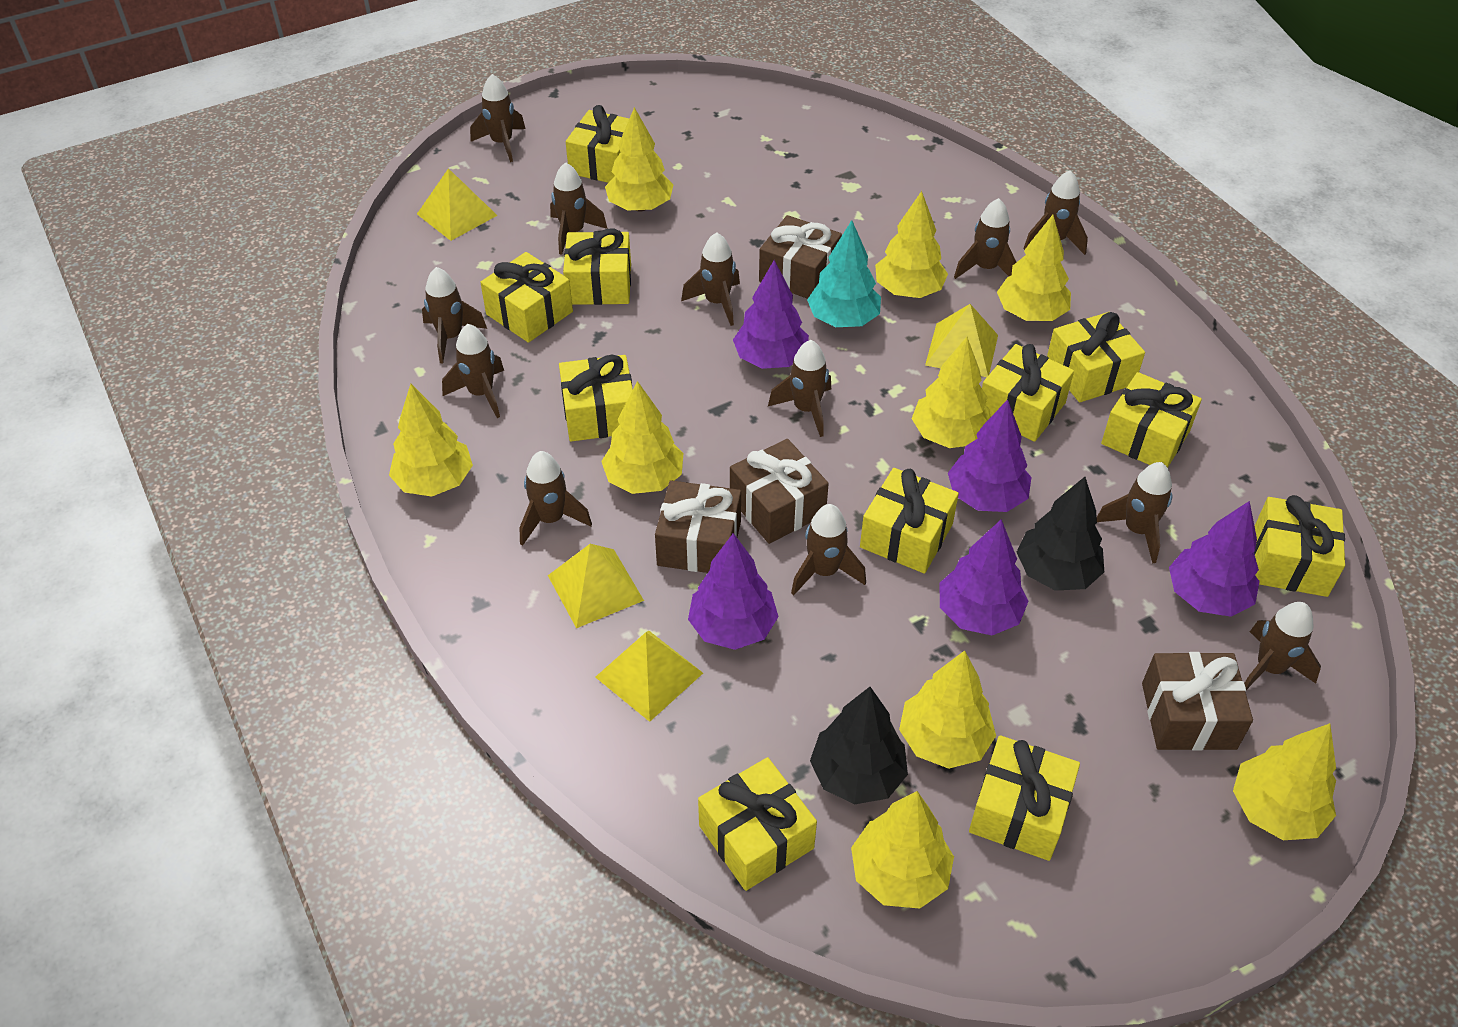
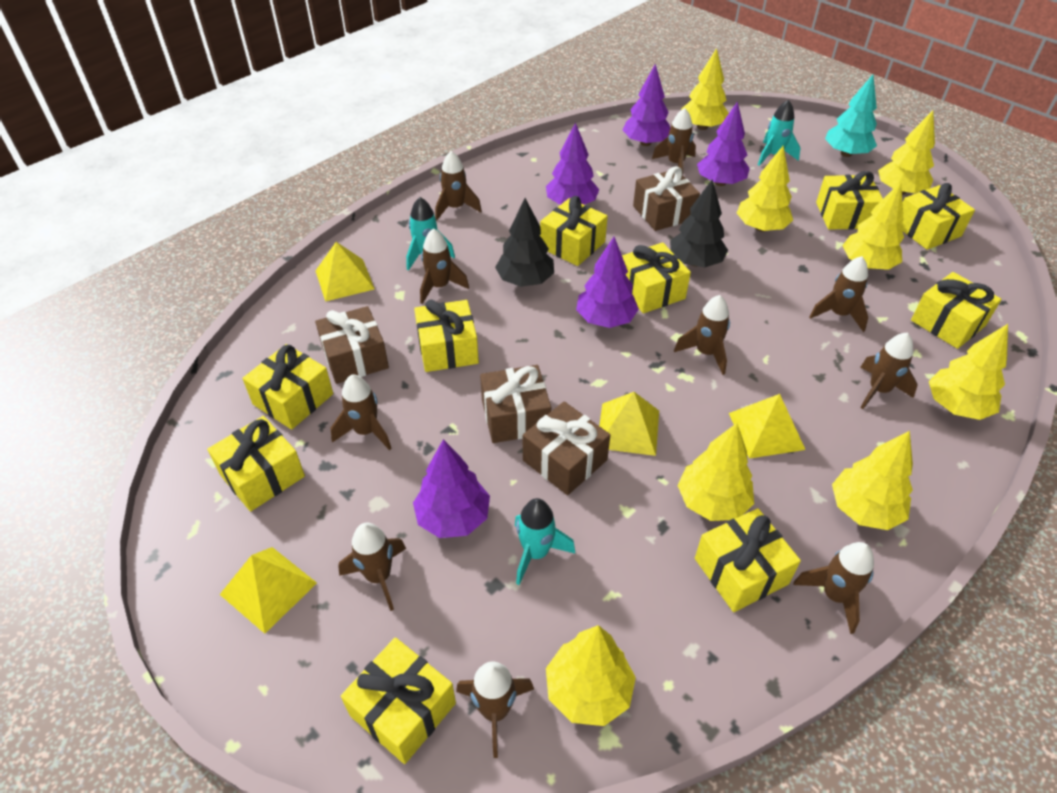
brown rocket: 12 -> 10
turquoise rocket: 0 -> 3
yellow gift: 11 -> 10
yellow tree: 9 -> 8

